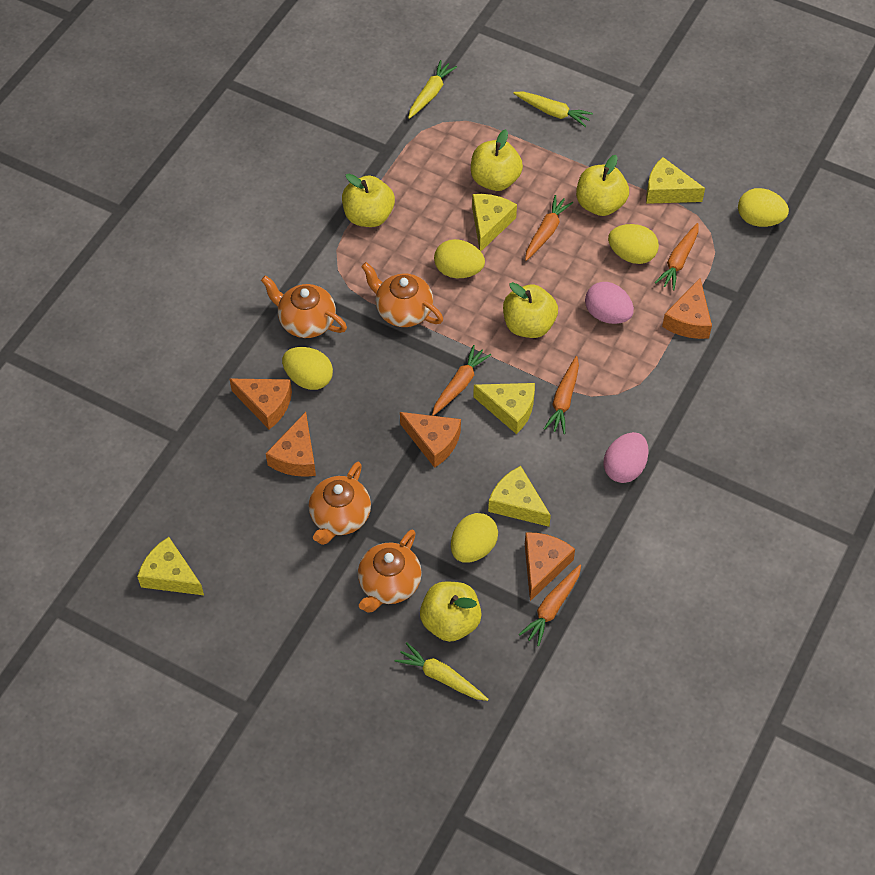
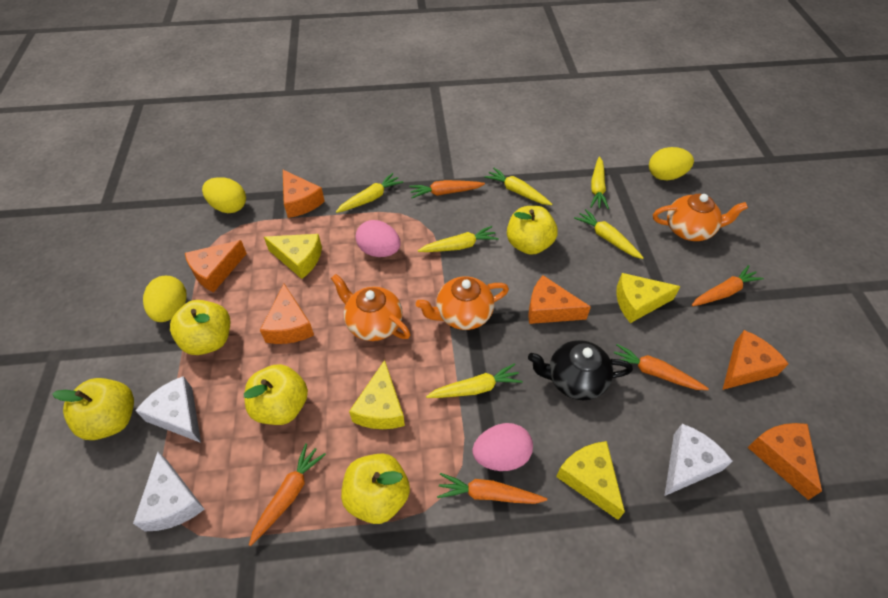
black teapot: 0 -> 1
orange cheese: 5 -> 6
orange teapot: 4 -> 3
white cheese: 0 -> 3
yellow carrot: 3 -> 6
yellow cheese: 5 -> 4
yellow egg: 5 -> 3

